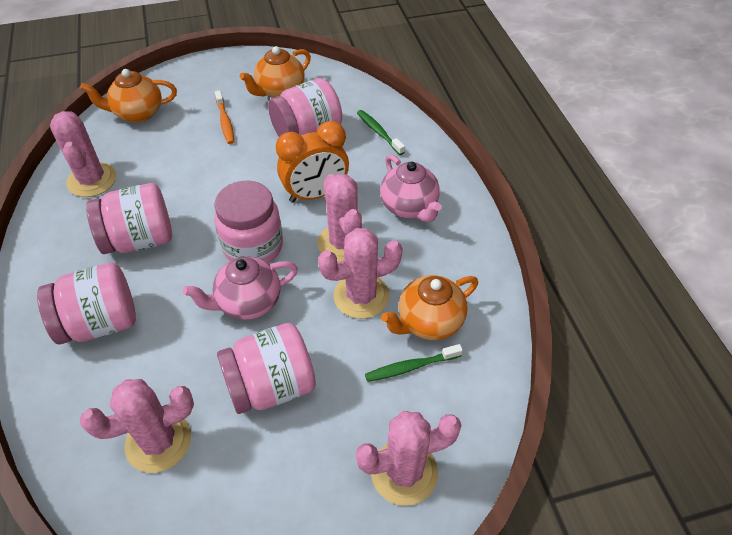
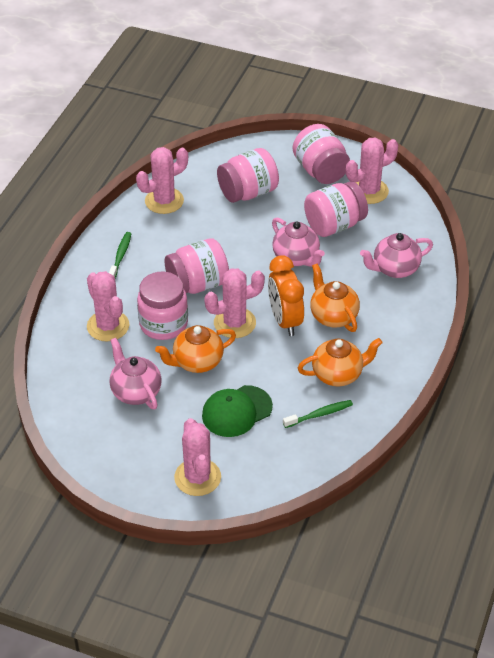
green cap: 0 -> 1
orange toothbrush: 1 -> 0
pink teapot: 2 -> 3

